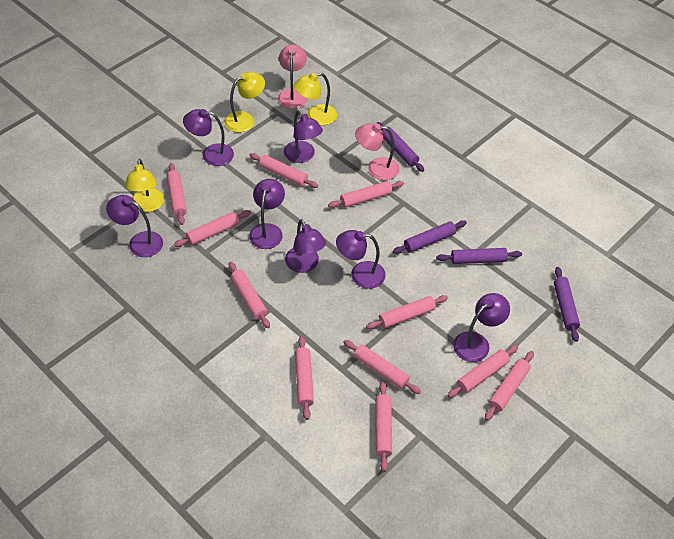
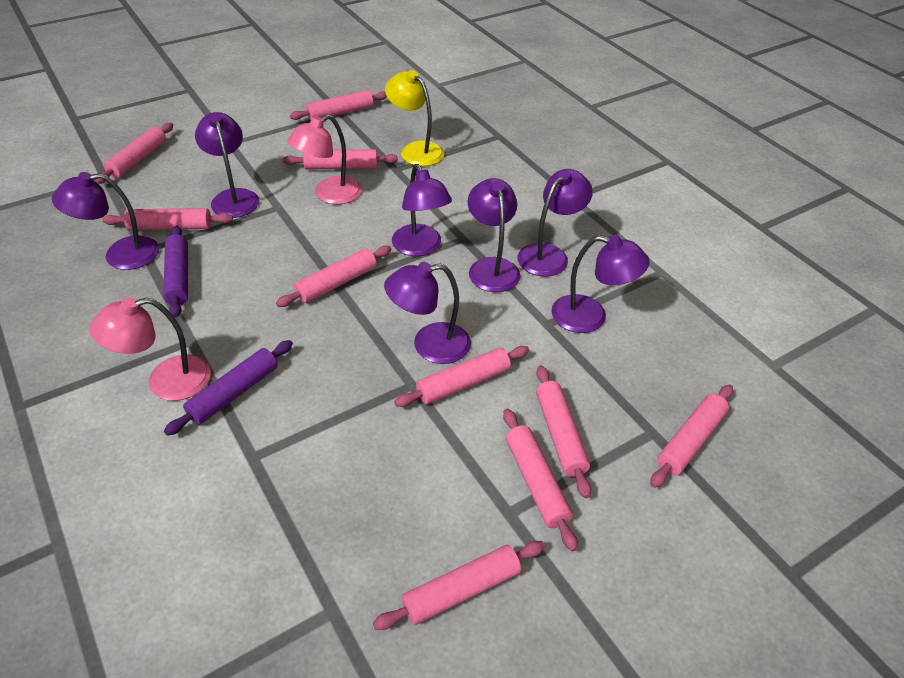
pink rolling pin: 11 -> 10
purple rolling pin: 4 -> 2
yellow lamp: 3 -> 1

